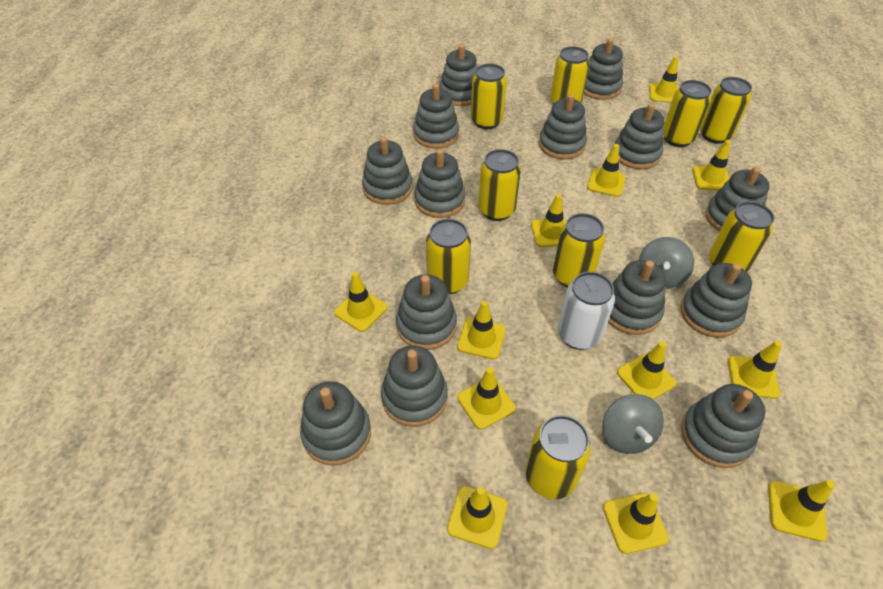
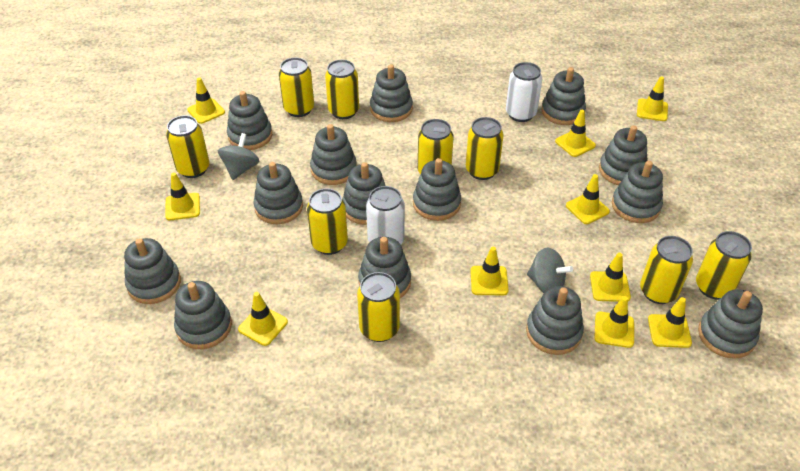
white can: 1 -> 2
yellow traffic cone: 12 -> 10

